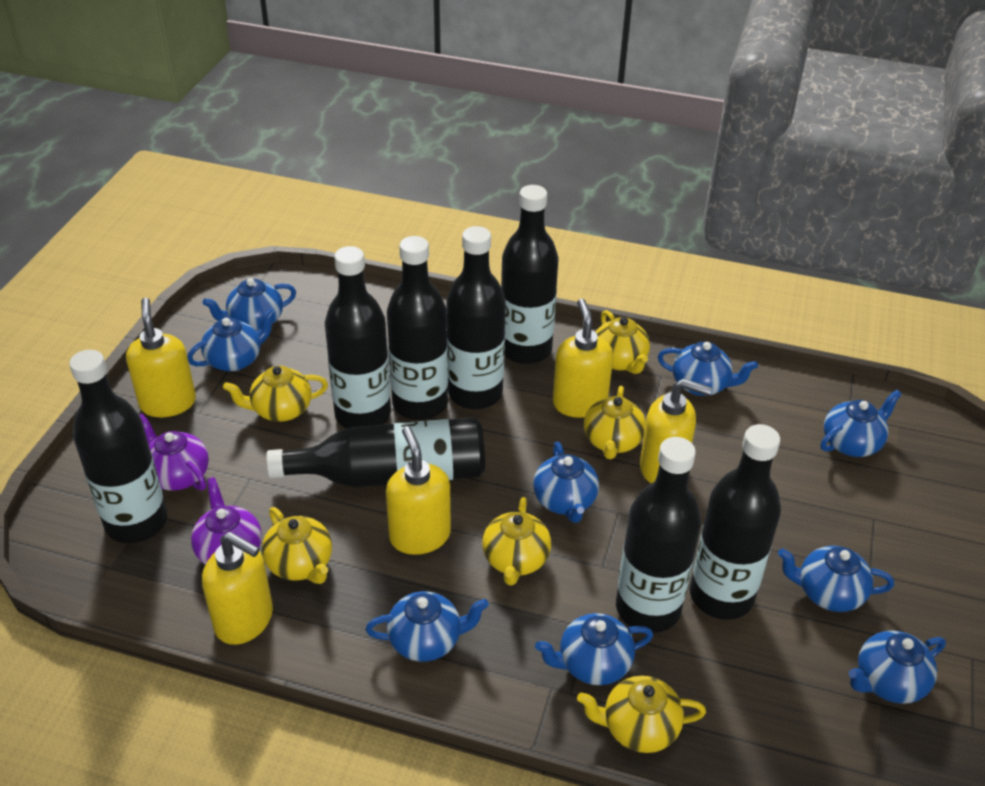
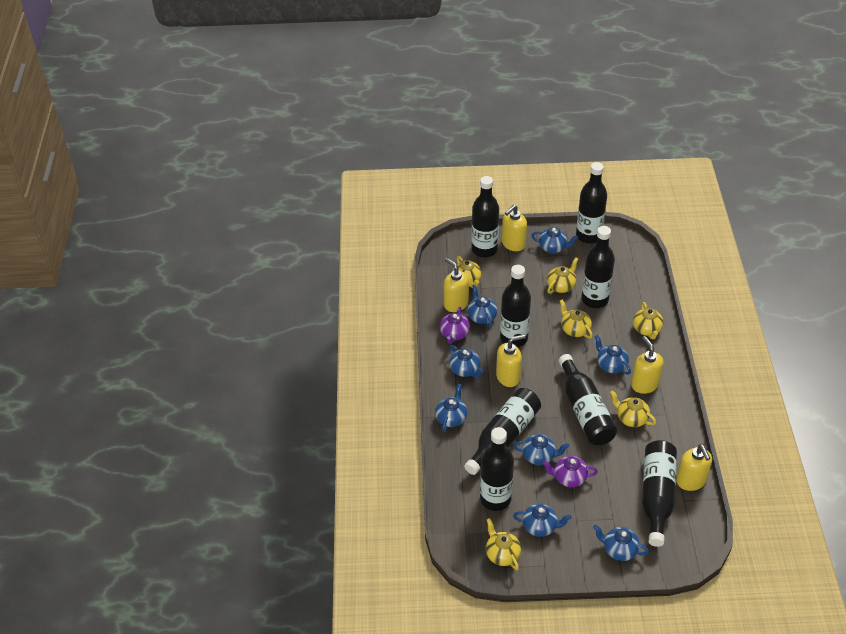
blue teapot: 9 -> 8

